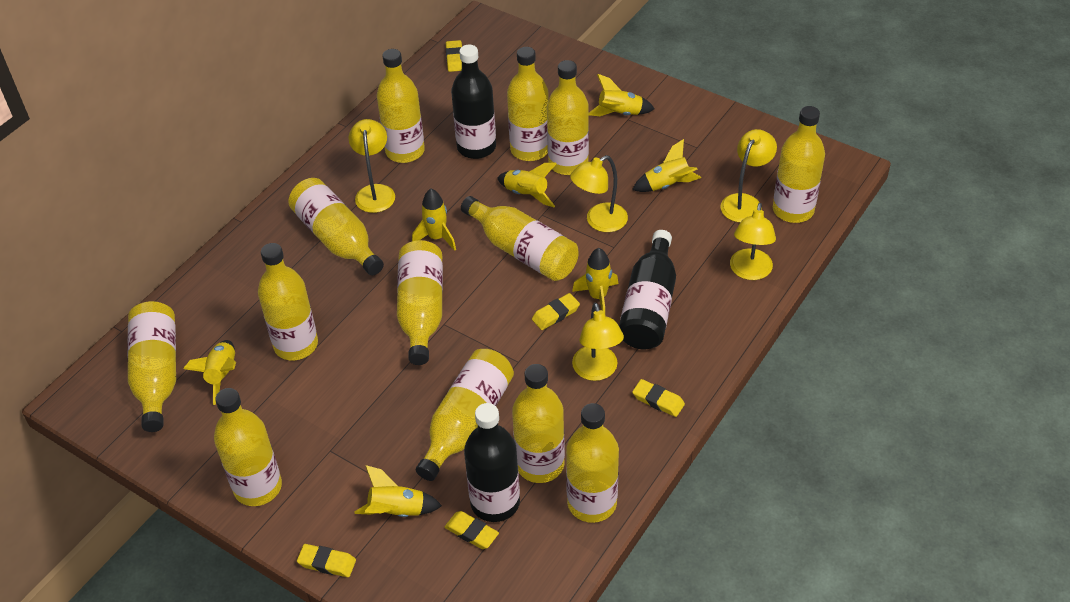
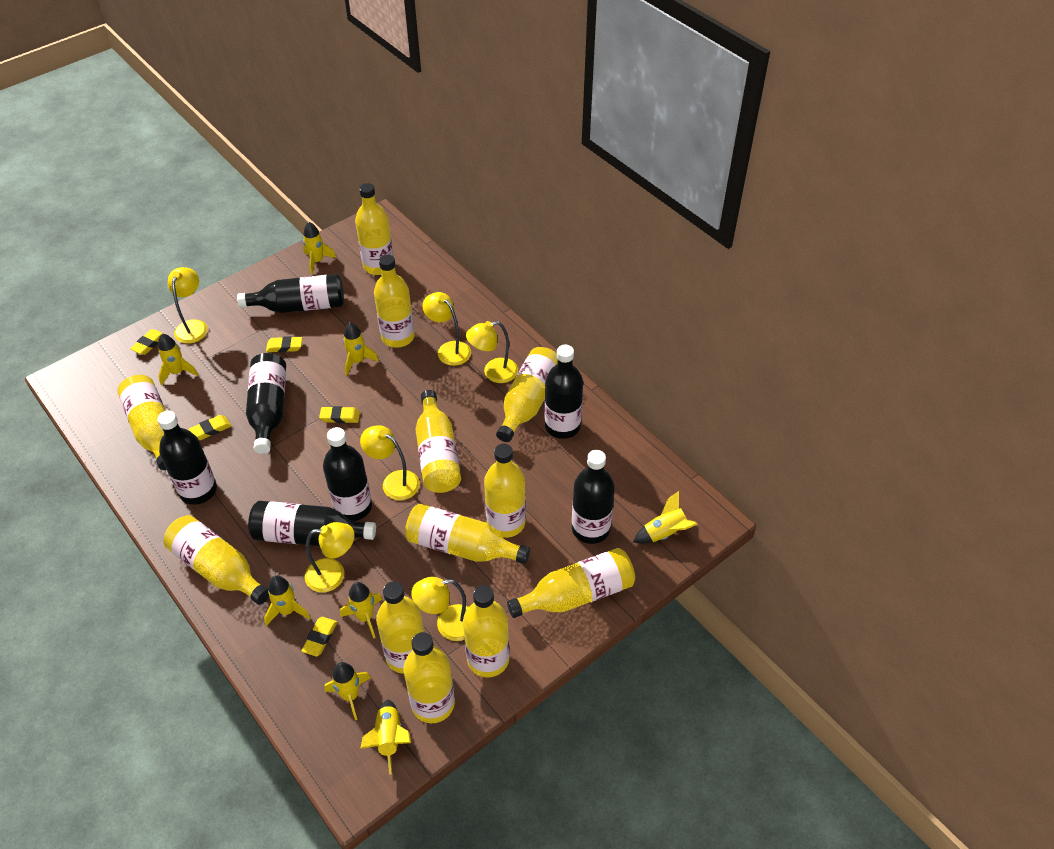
black bottle: 3 -> 7
yellow bottle: 13 -> 12
yellow lamp: 5 -> 6
yellow rocket: 7 -> 8

